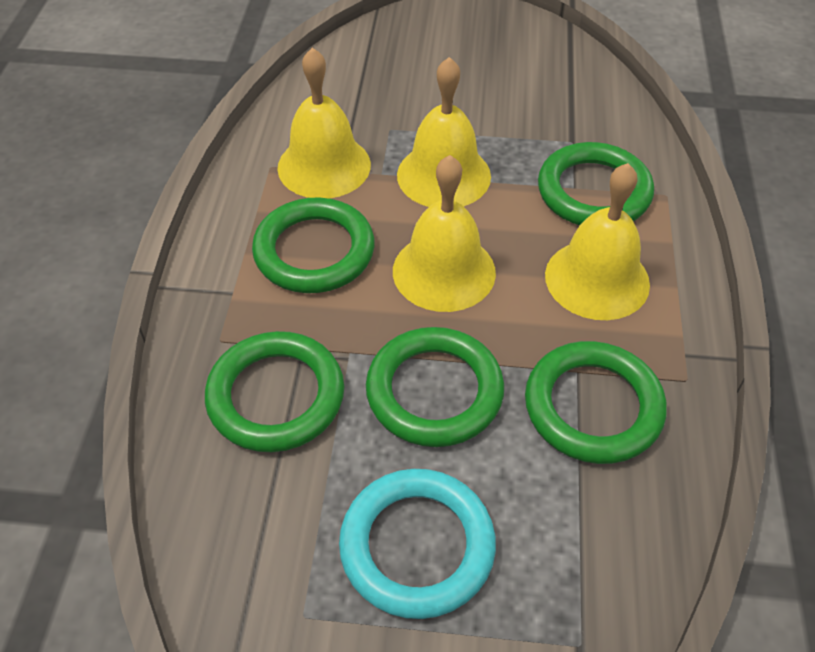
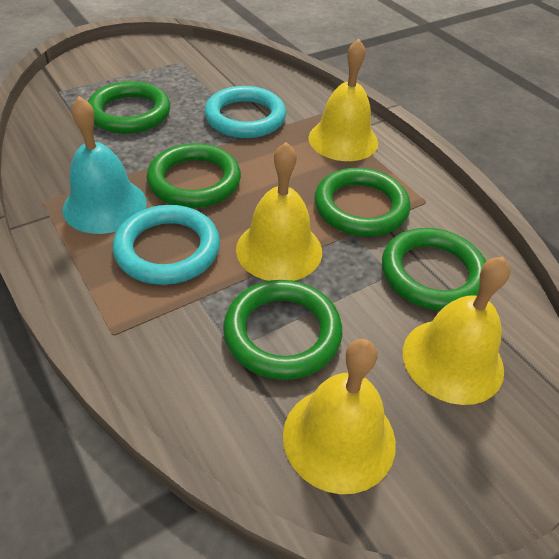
turquoise bell: 0 -> 1
turquoise ring: 1 -> 2

